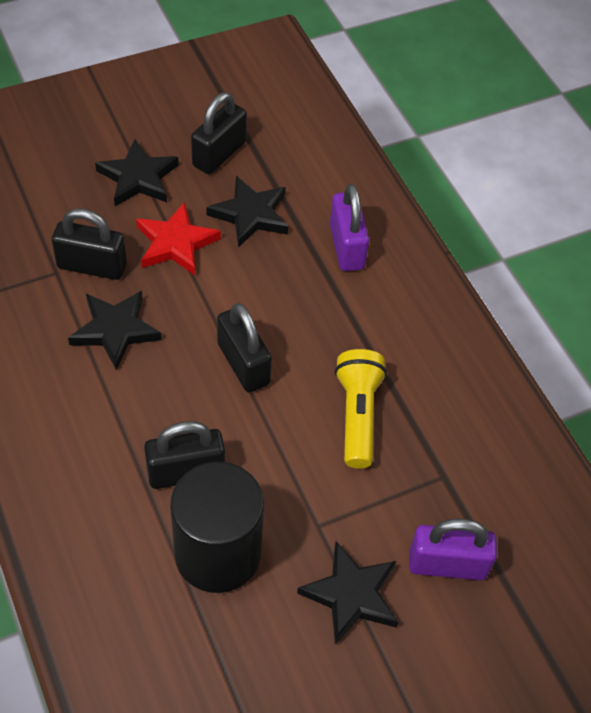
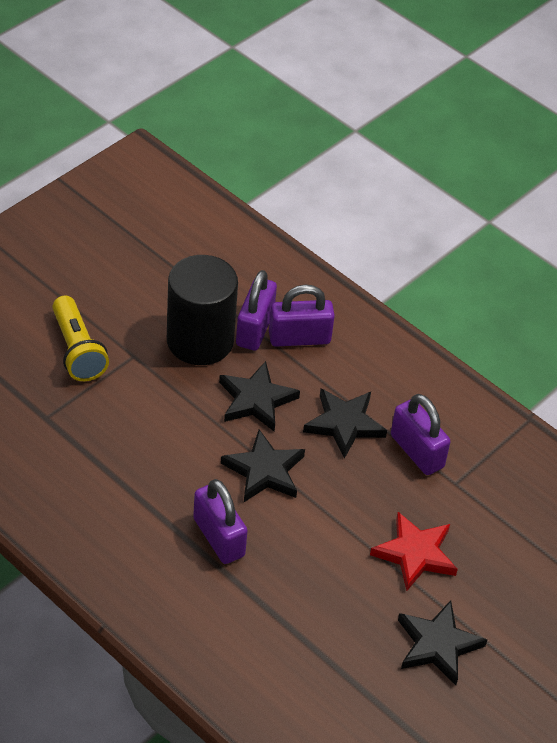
black padlock: 4 -> 0
purple padlock: 2 -> 4

